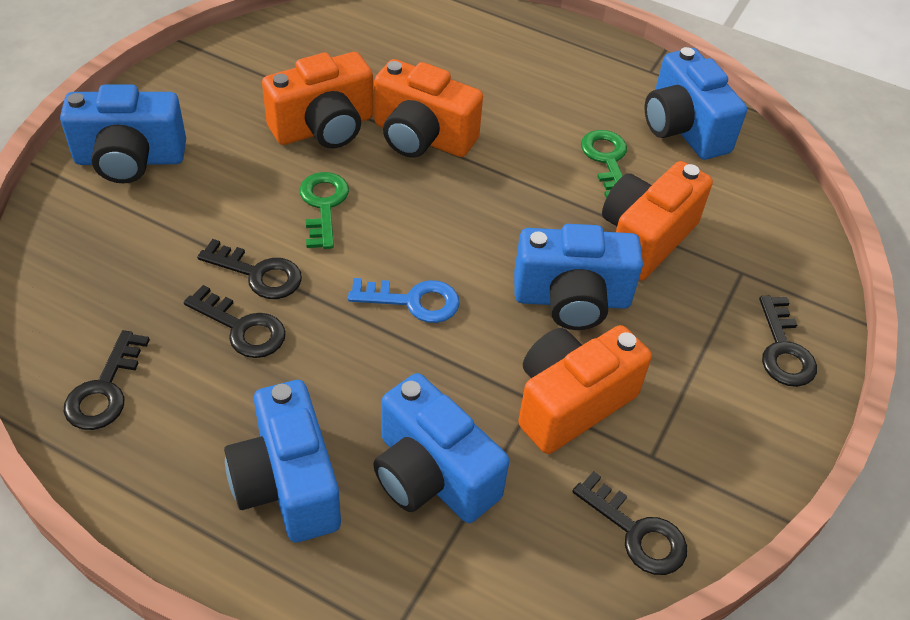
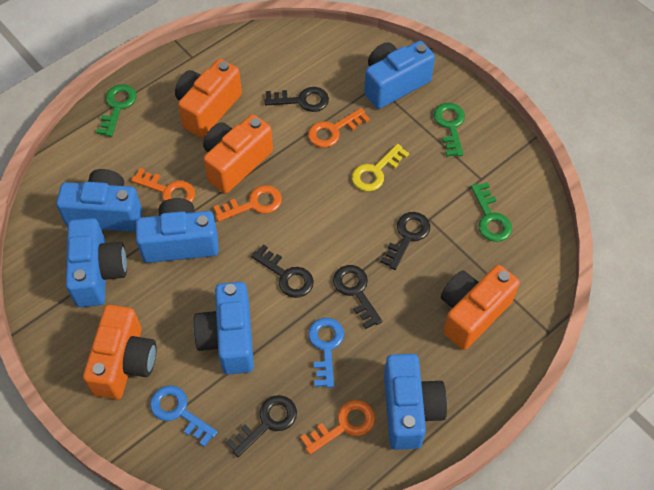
blue camera: 5 -> 6
blue key: 1 -> 2
green key: 2 -> 3
orange key: 0 -> 4
yellow key: 0 -> 1

